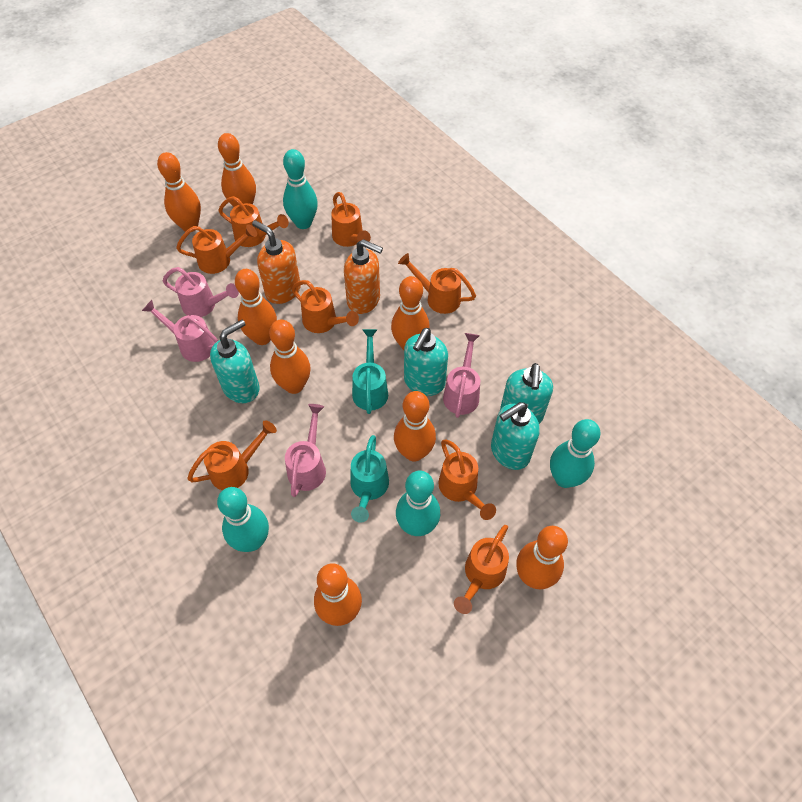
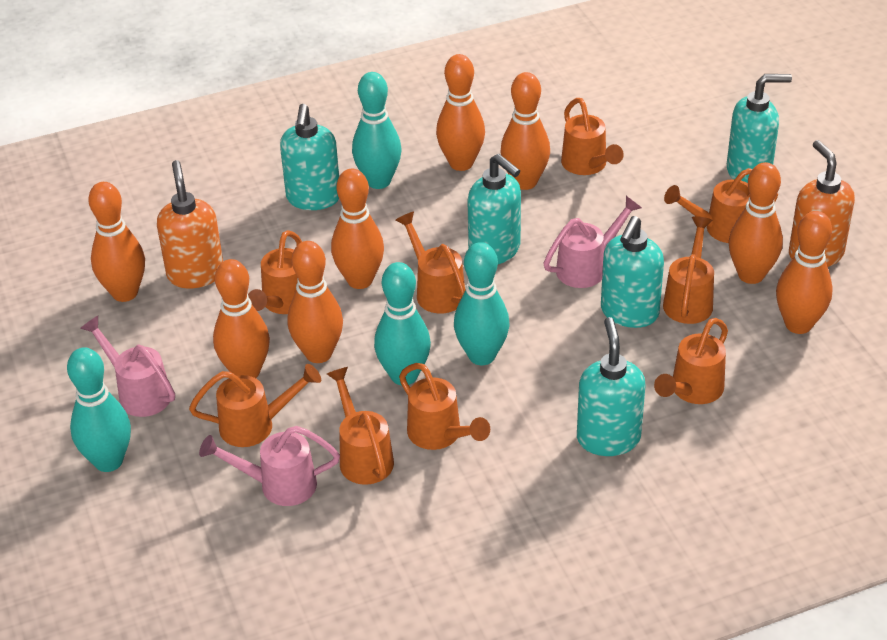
orange watering can: 8 -> 9
pink watering can: 4 -> 3
turquoise soap dispenser: 4 -> 5
turquoise watering can: 2 -> 0

